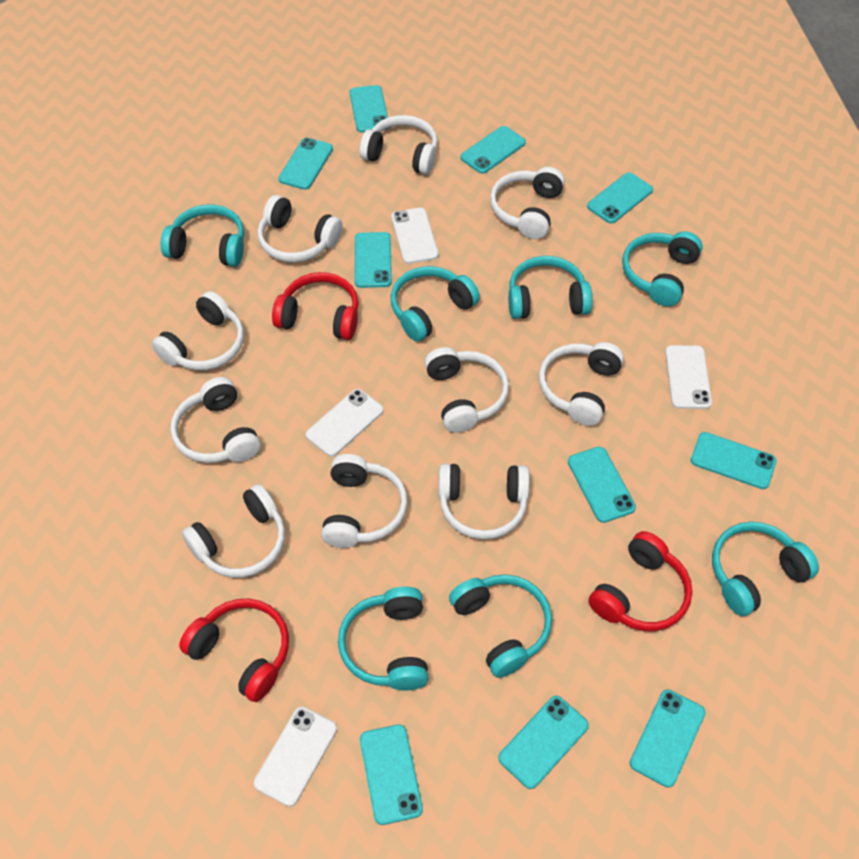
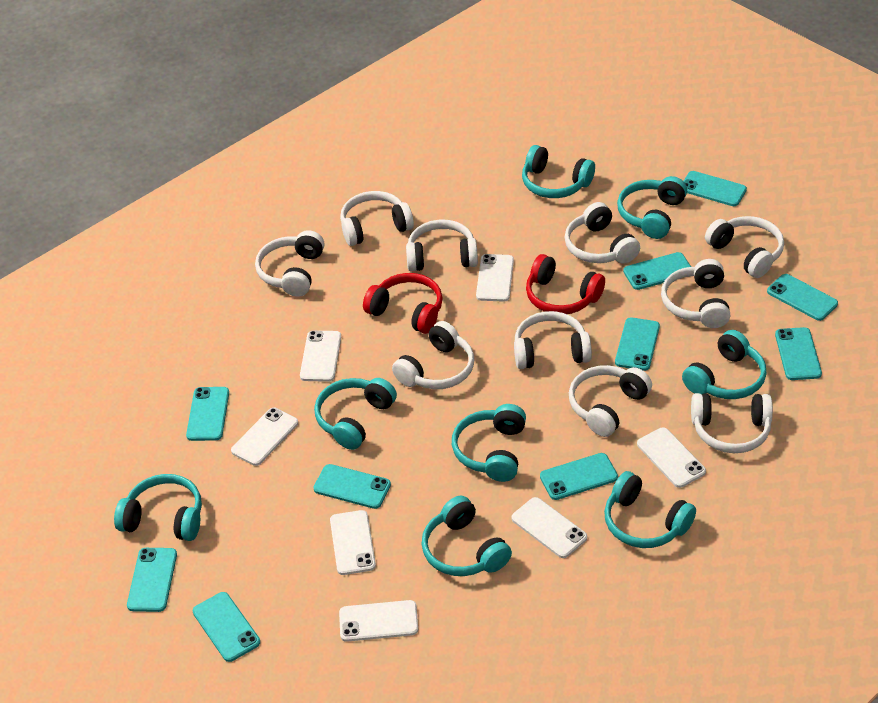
red headphones: 3 -> 2
turquoise headphones: 7 -> 8
white phone: 4 -> 7

